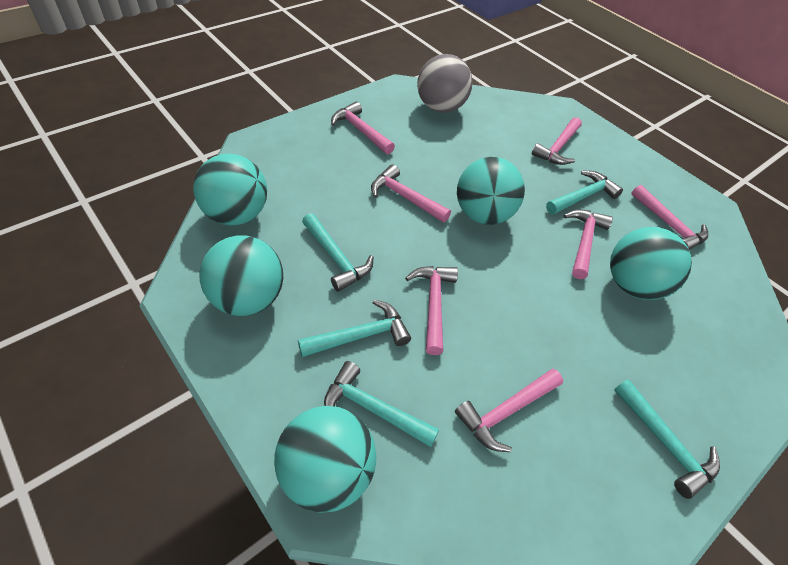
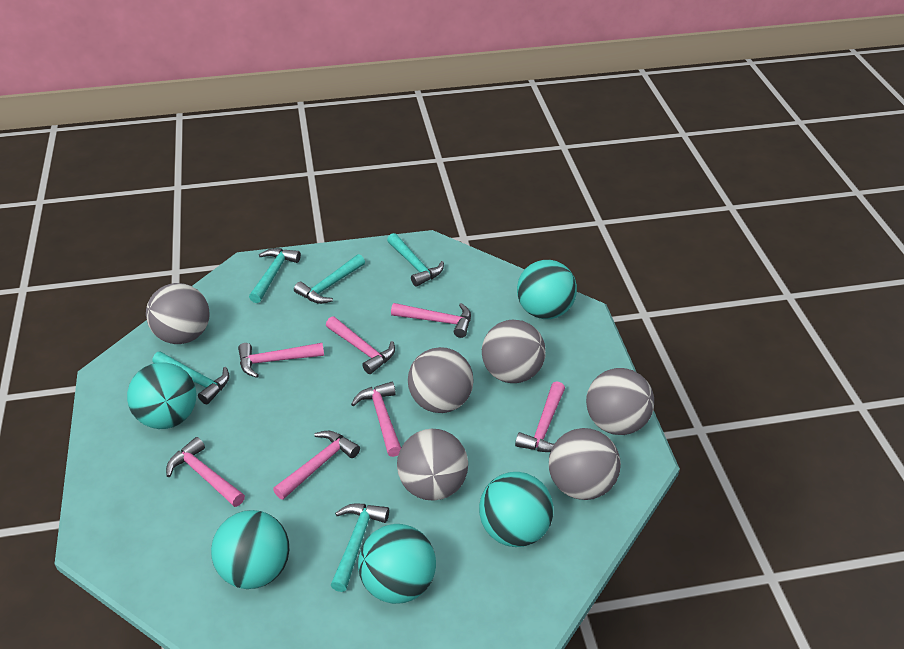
grey ball: 1 -> 6

